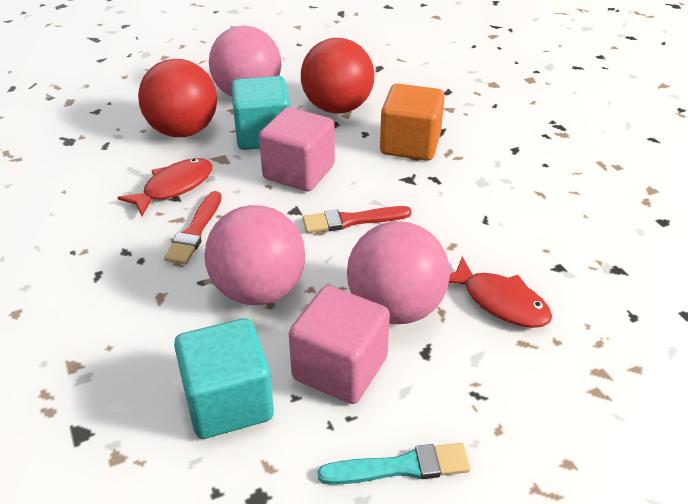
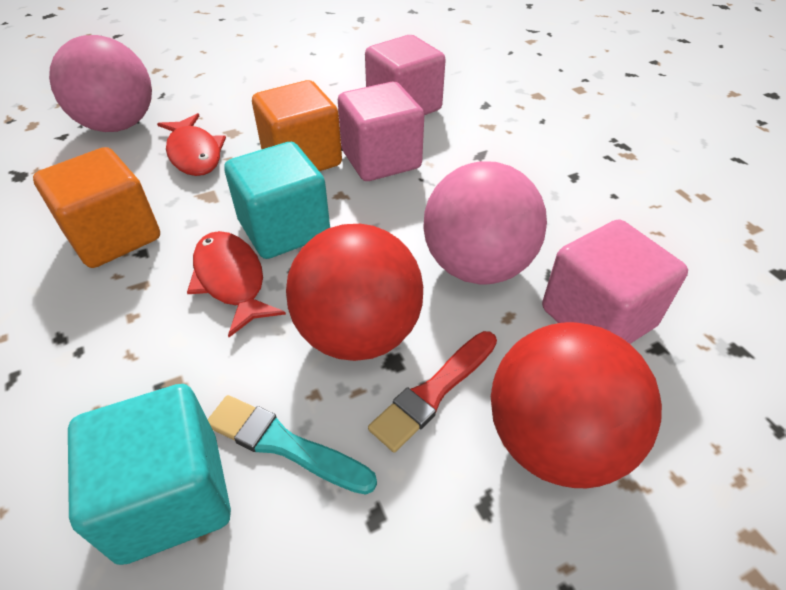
orange cube: 1 -> 2
pink ball: 3 -> 2
pink cube: 2 -> 3
red brush: 2 -> 1

